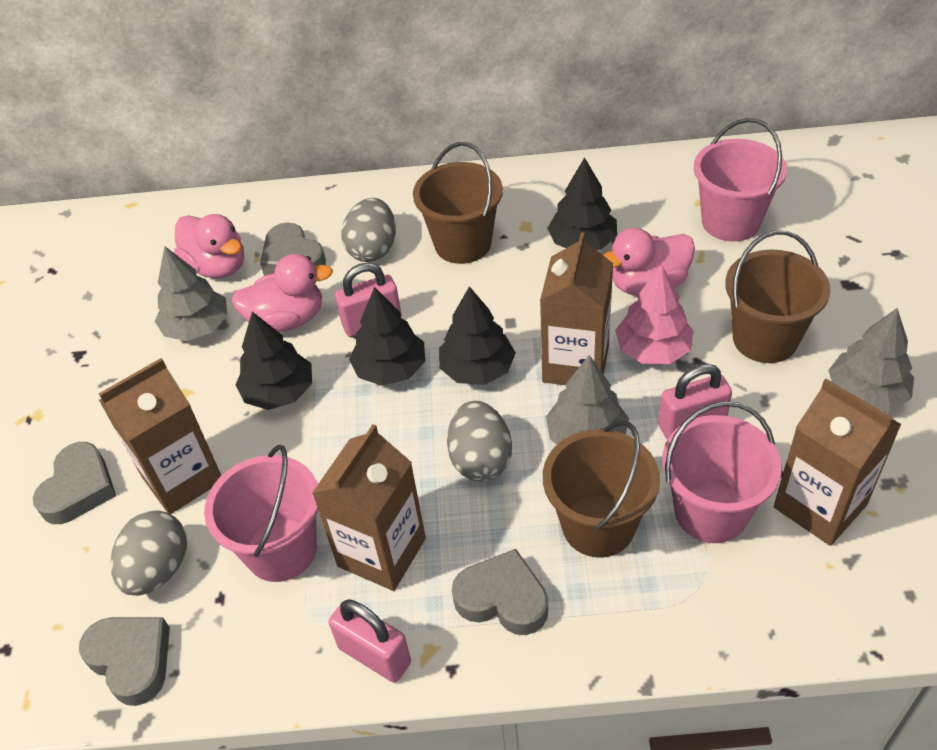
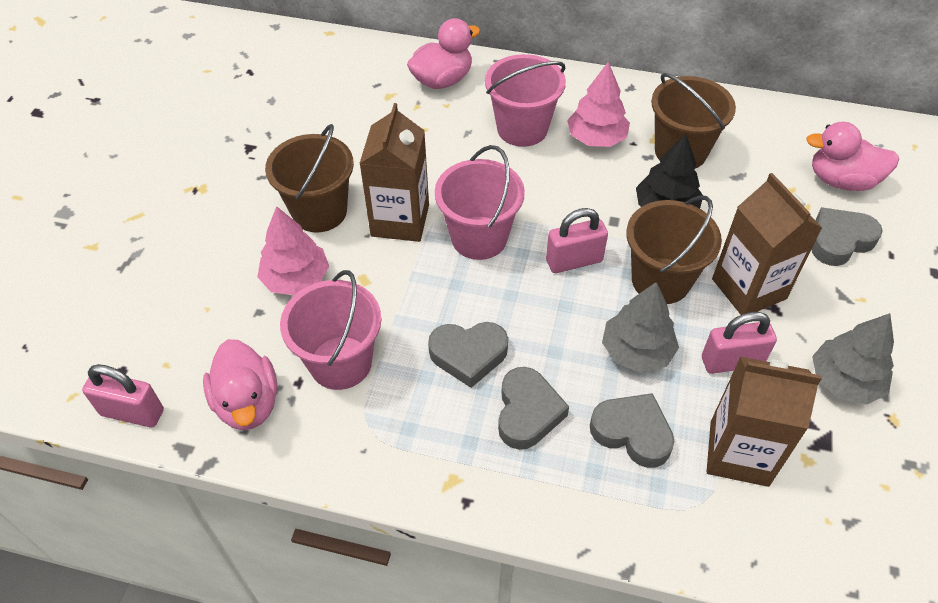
black tree: 4 -> 1
brown carton: 4 -> 3
grey egg: 3 -> 0
grey tree: 3 -> 2
pink tree: 1 -> 2

